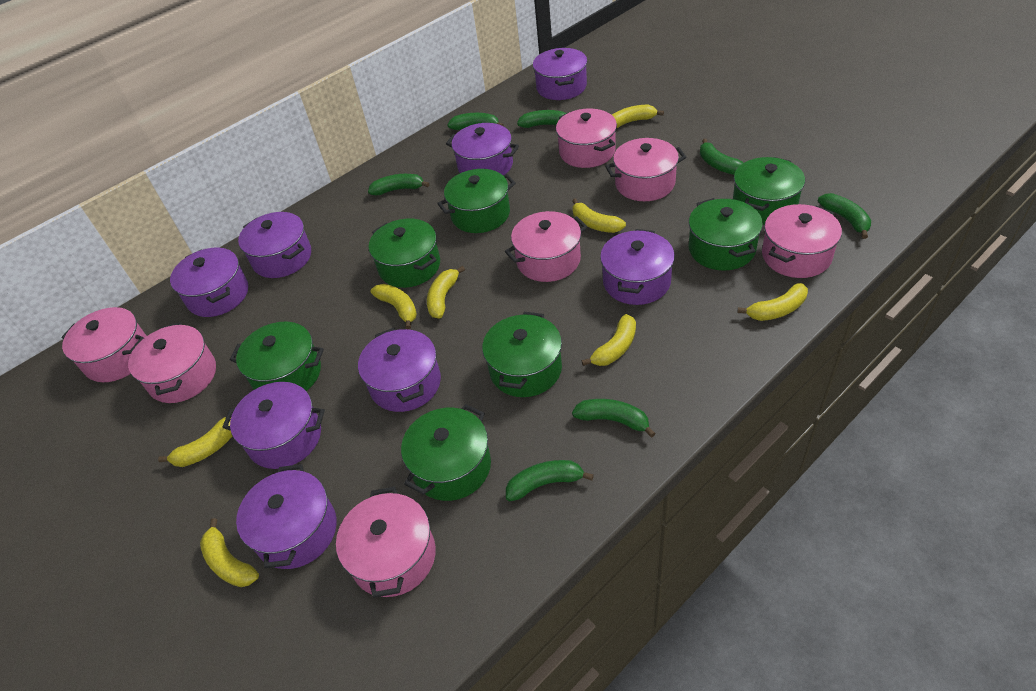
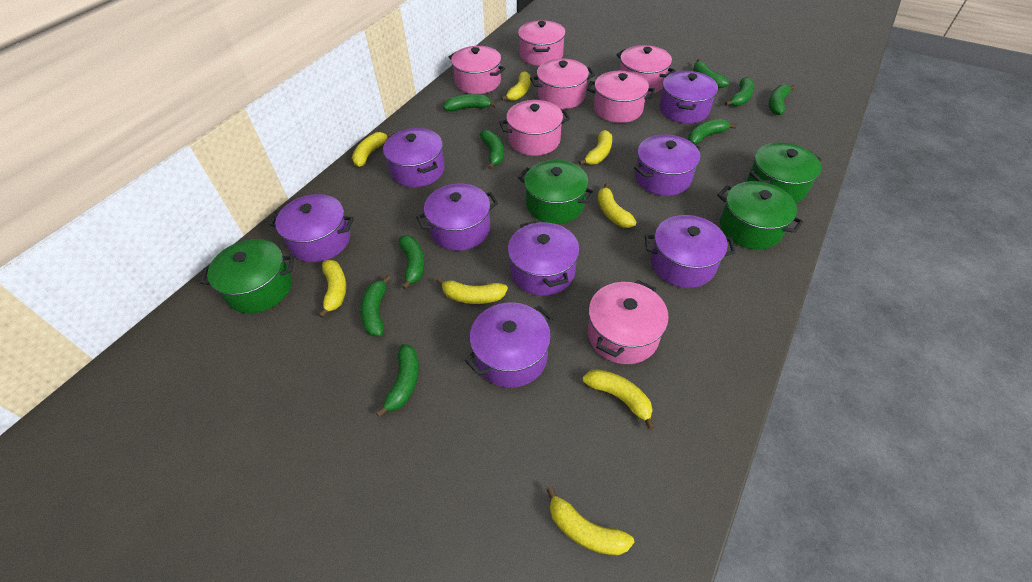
green banana: 7 -> 9
green pot: 7 -> 4

